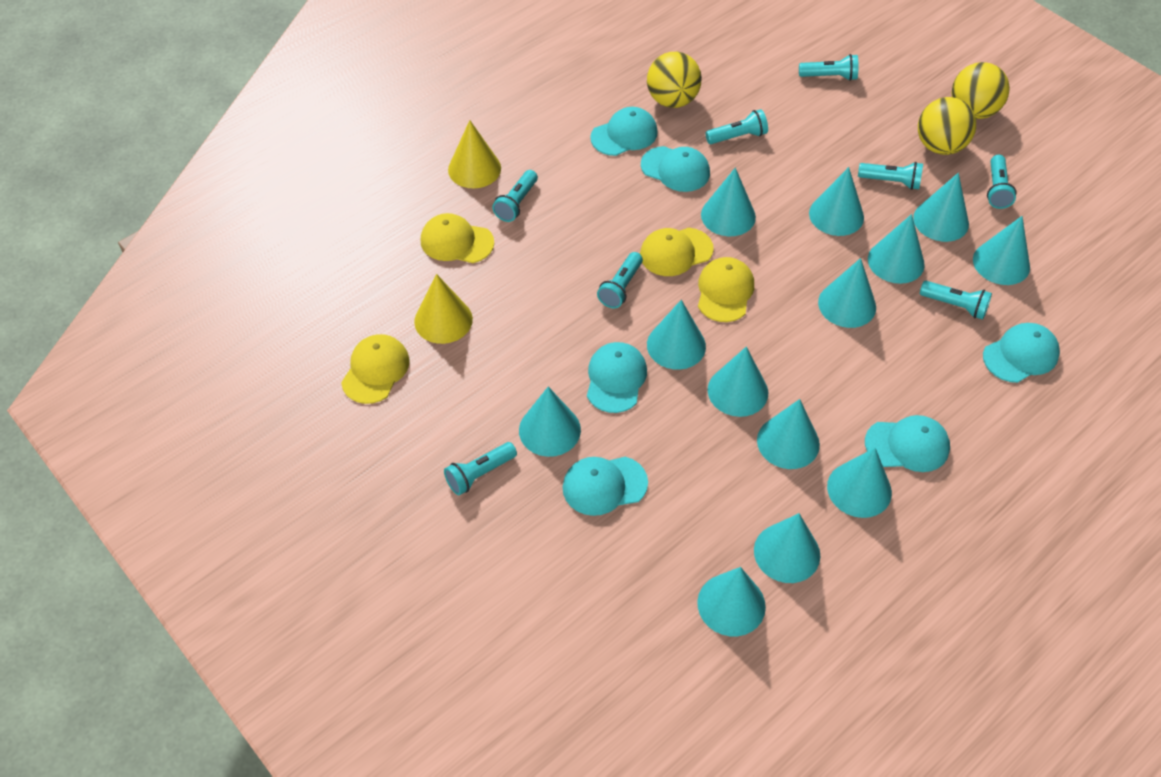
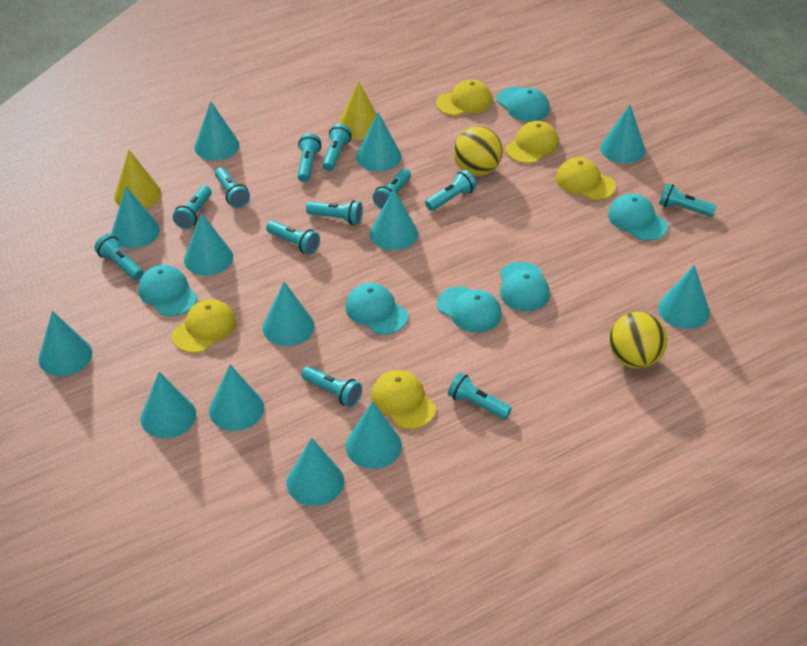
turquoise flashlight: 8 -> 12
yellow ball: 3 -> 2
yellow cap: 4 -> 5

